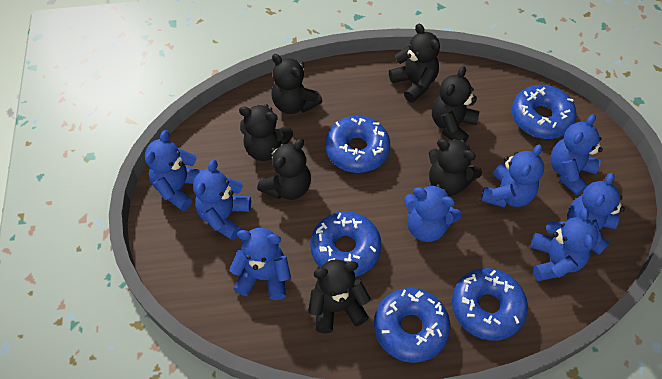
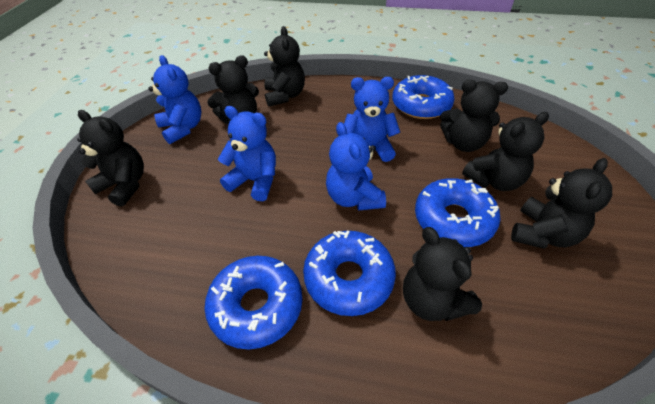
blue donut: 5 -> 4
blue teddy bear: 8 -> 4

